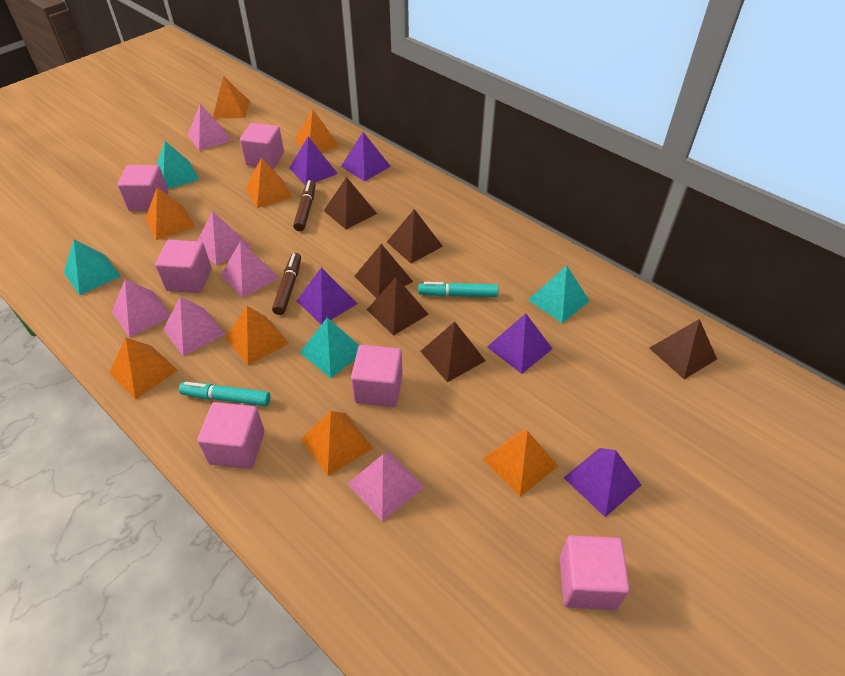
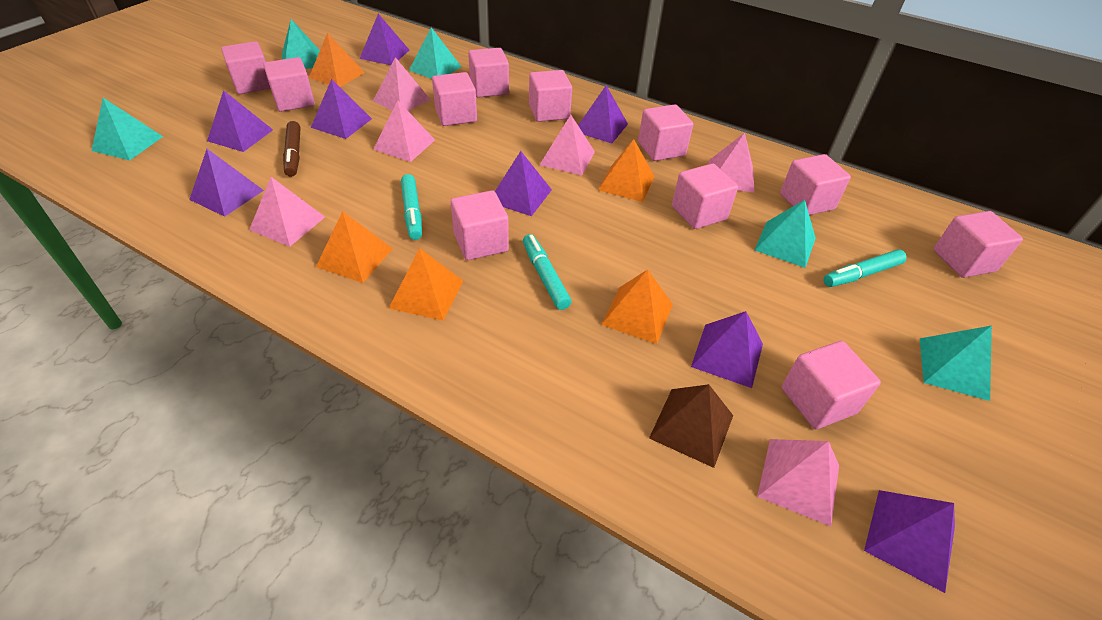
brown marker: 2 -> 1
brown pyramid: 6 -> 1
orange pyramid: 8 -> 5
pink cube: 6 -> 11
purple pyramid: 5 -> 8
turquoise marker: 2 -> 3
turquoise pyramid: 4 -> 5

